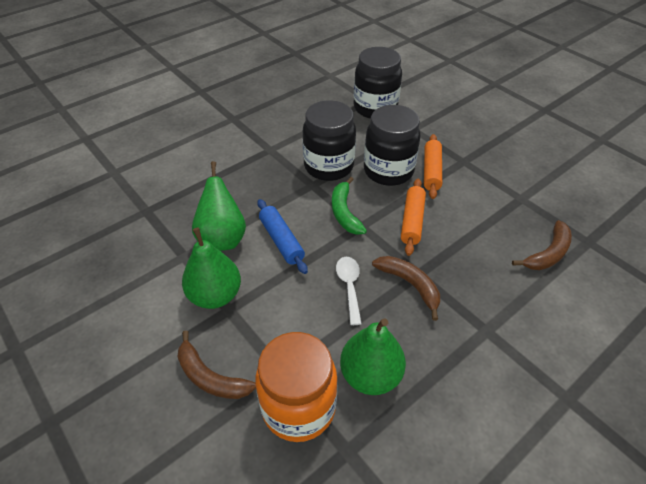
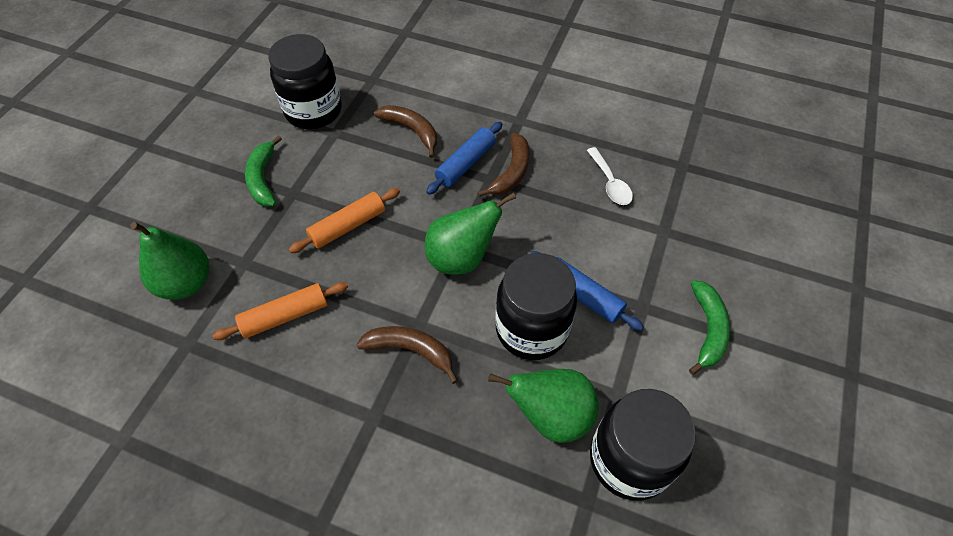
blue rolling pin: 1 -> 2
green banana: 1 -> 2
orange jar: 1 -> 0

